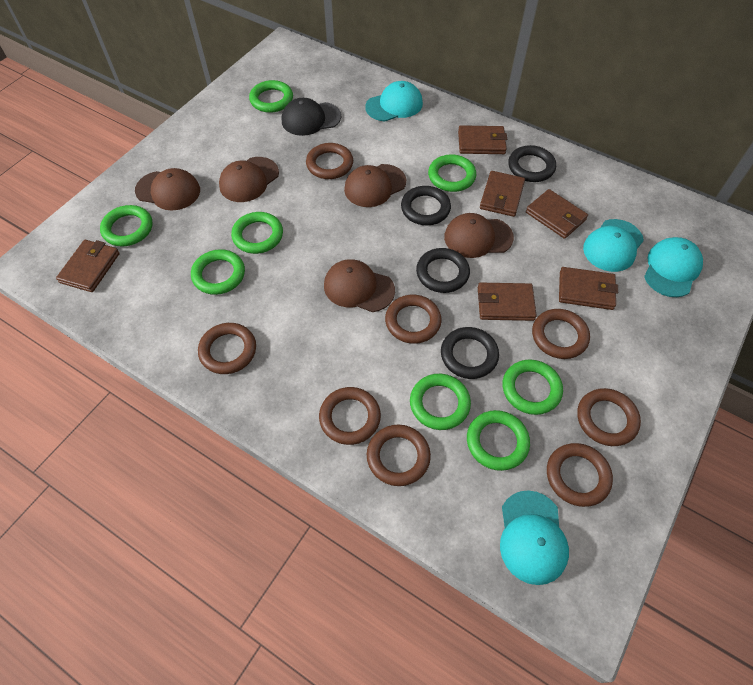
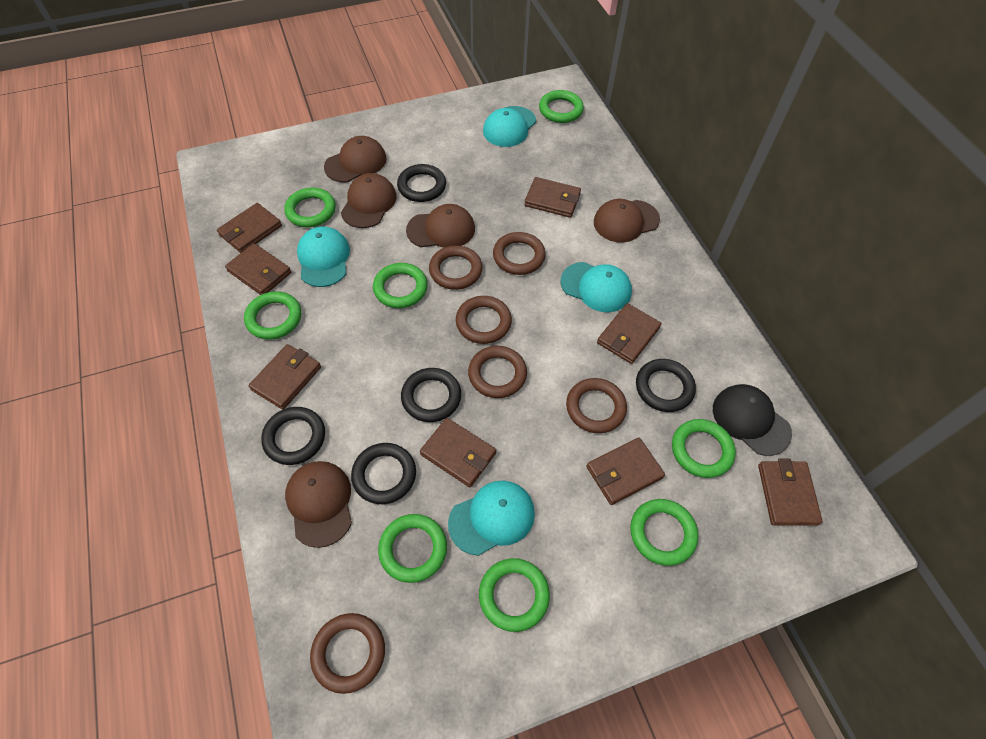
black ring: 4 -> 5
brown ring: 8 -> 6
brown wallet: 6 -> 8

